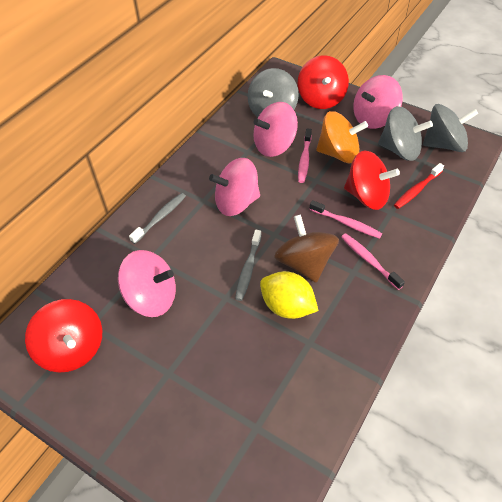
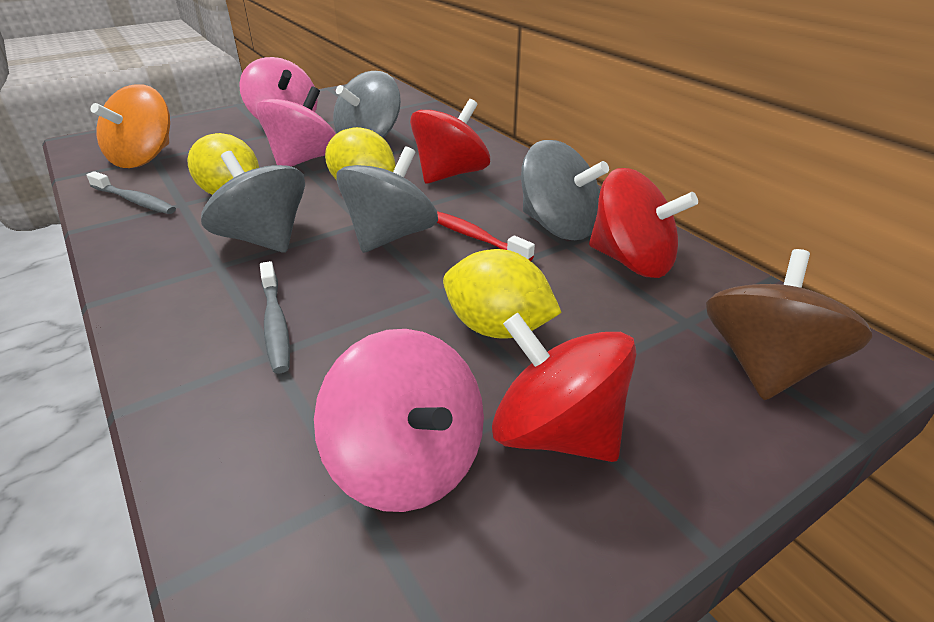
grey spinning top: 3 -> 4
pink spinning top: 4 -> 3
pink toothbrush: 3 -> 0
yellow lemon: 1 -> 3

